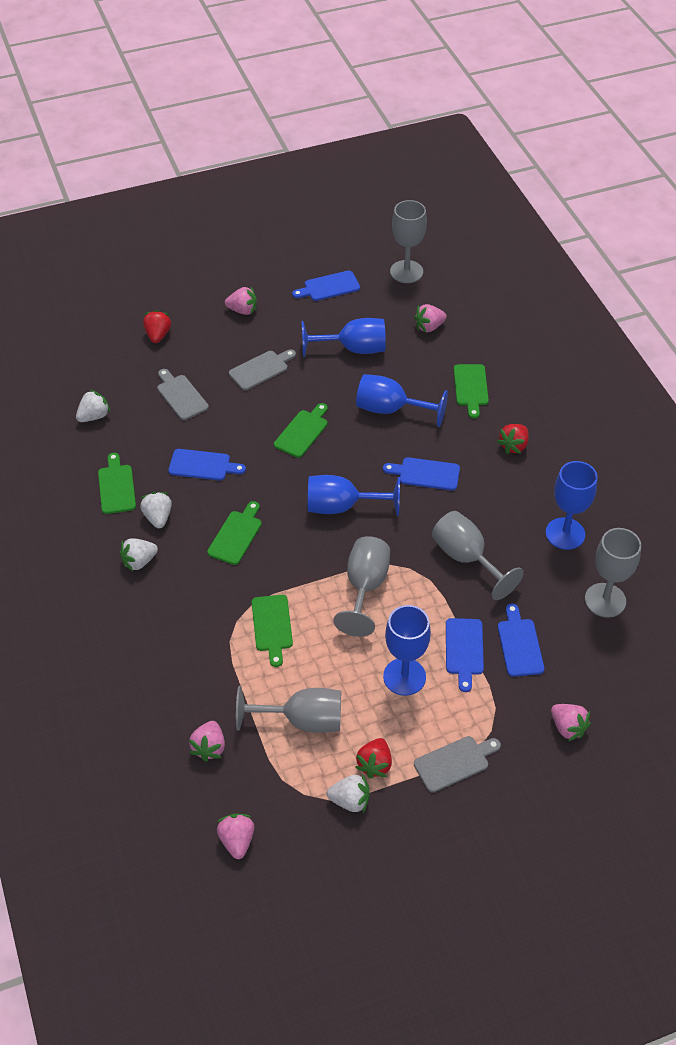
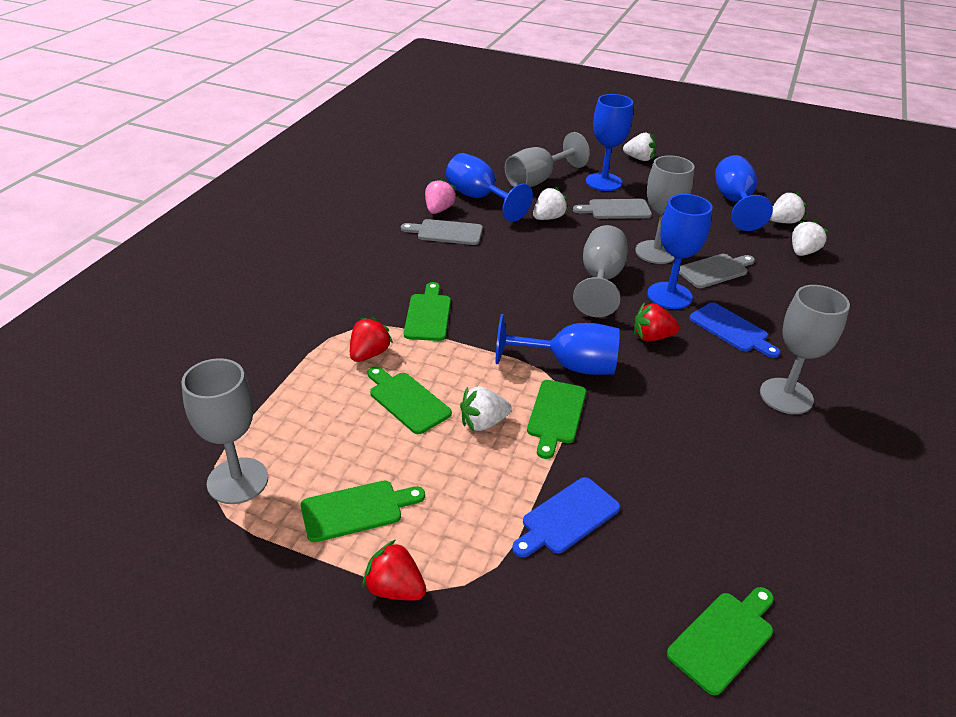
blue cutting board: 5 -> 2
pink strawberry: 5 -> 1
white strawberry: 4 -> 5

